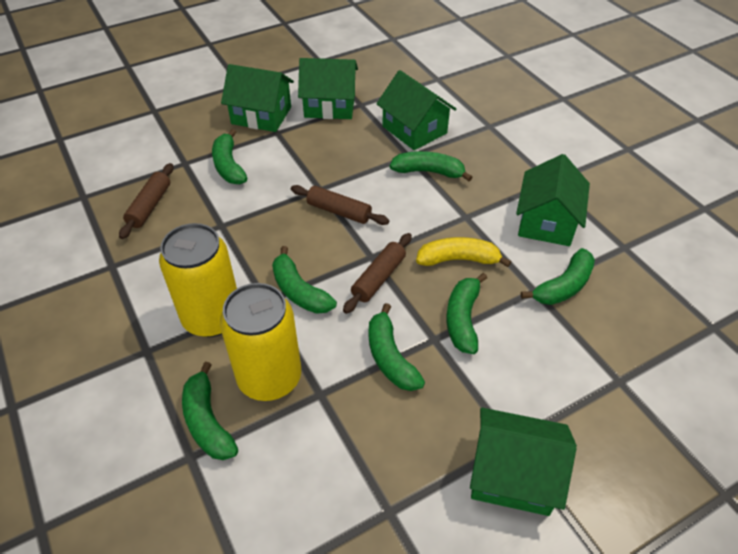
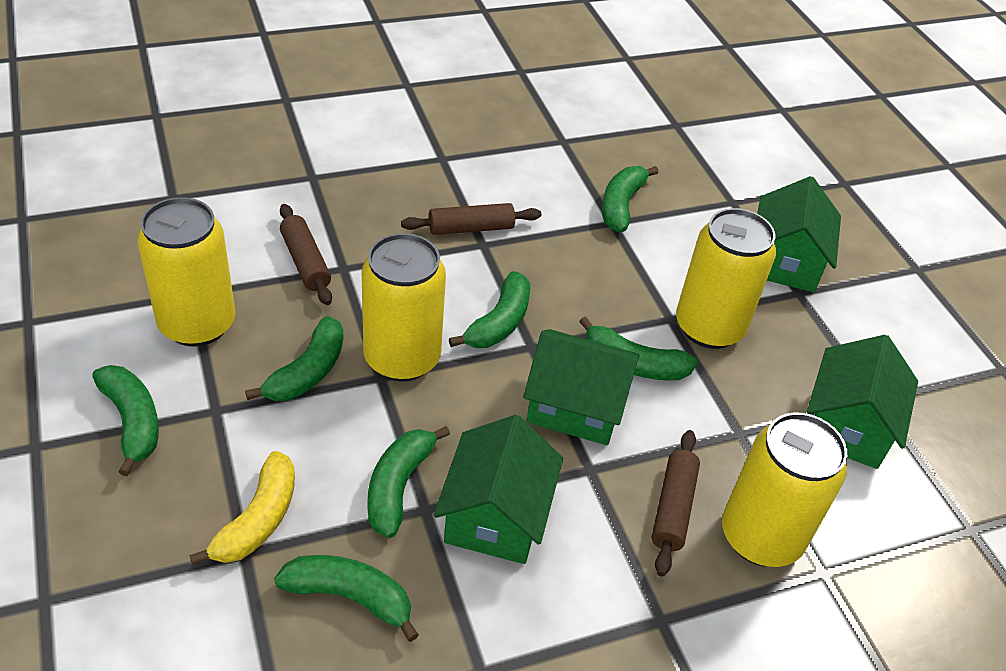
green house: 5 -> 4
yellow can: 2 -> 4

